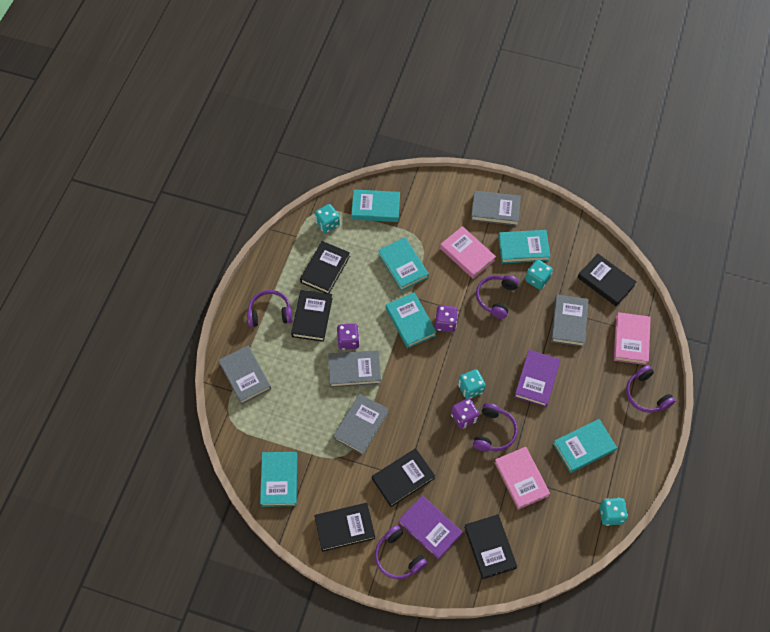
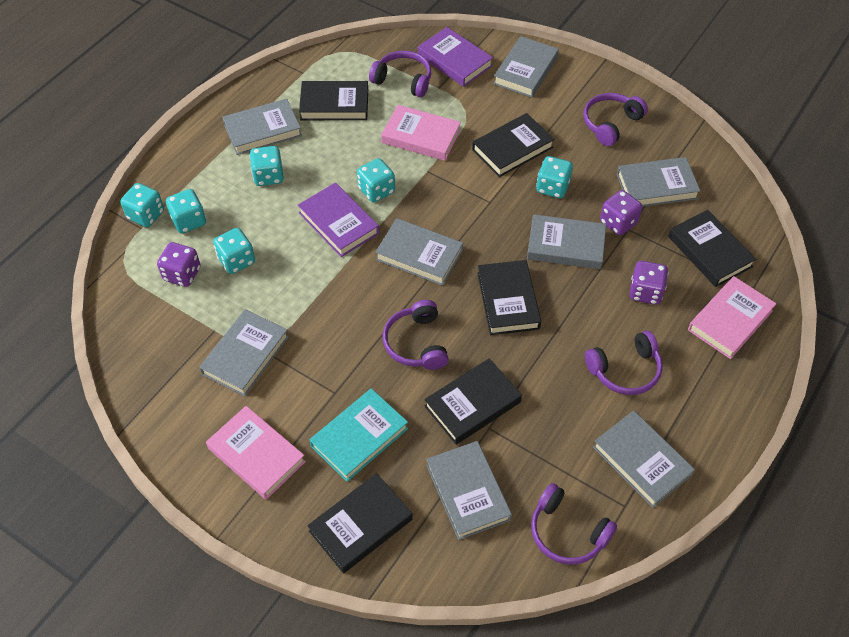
grey book: 5 -> 8
turquoise book: 6 -> 1
turquoise dice: 4 -> 6

